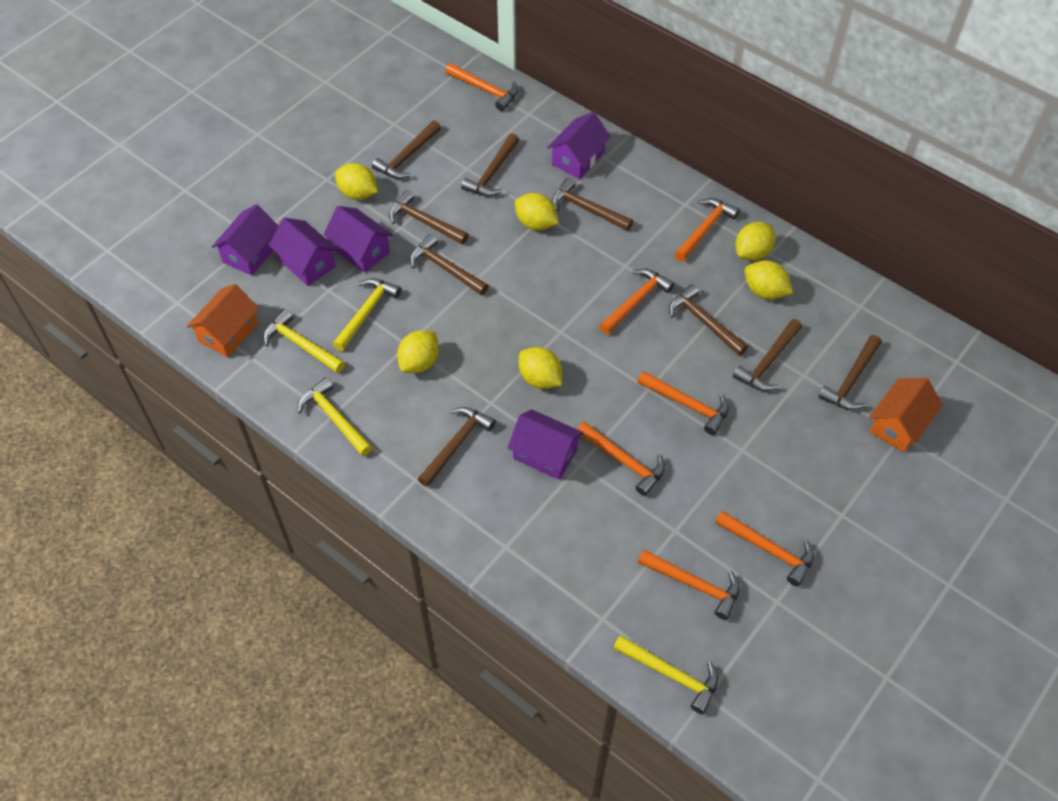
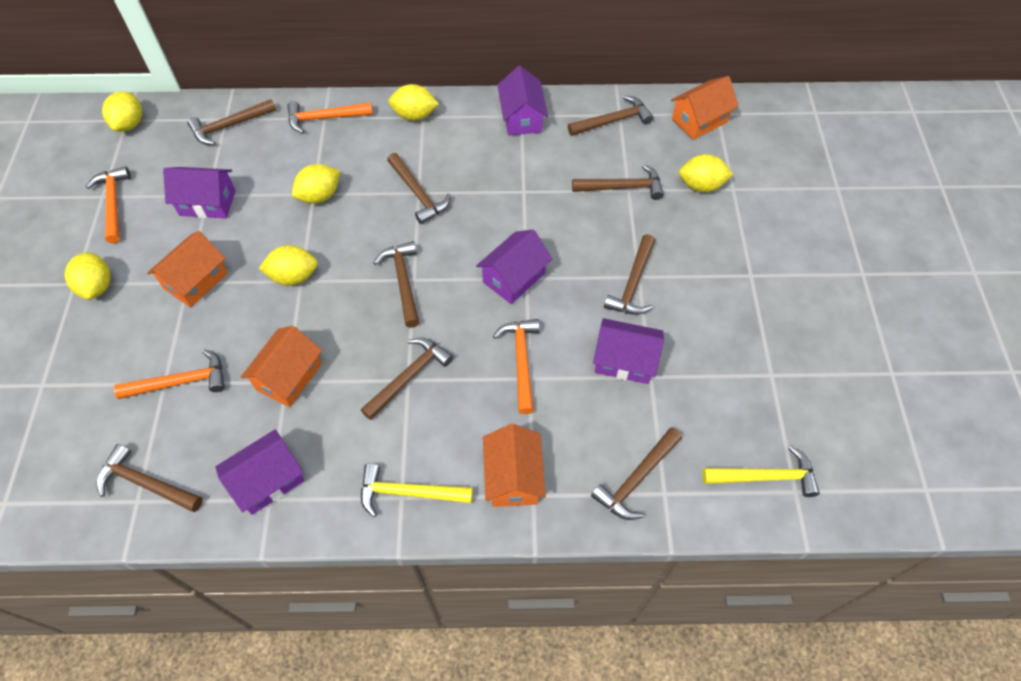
orange hammer: 7 -> 4
orange house: 2 -> 4
yellow hammer: 4 -> 2

